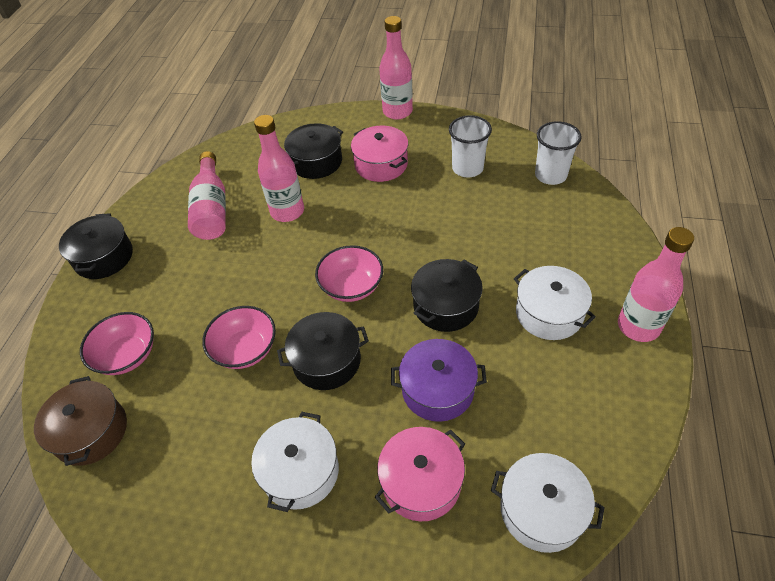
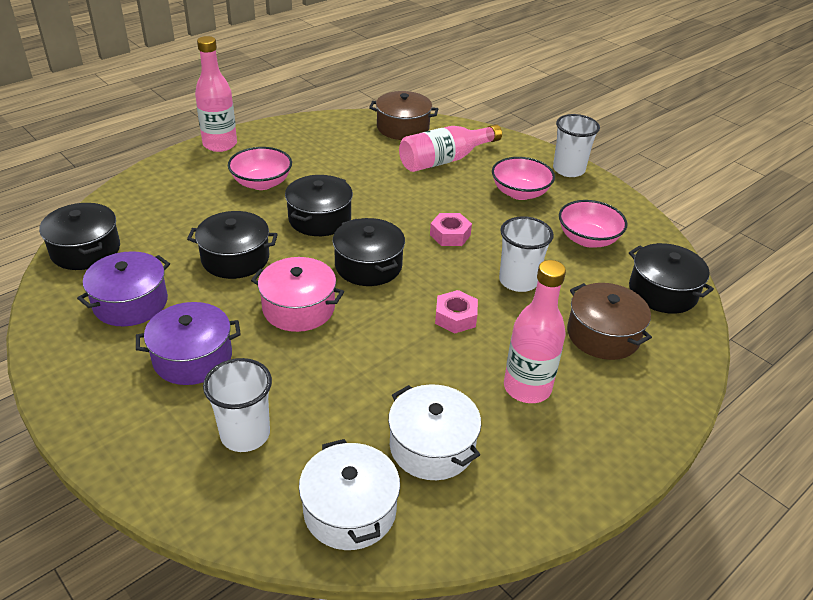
black pot: 4 -> 5
brown pot: 1 -> 2
pink bottle: 4 -> 3
pink nut: 0 -> 2
pink pot: 2 -> 1
purple pot: 1 -> 2
white cup: 2 -> 3
white pot: 3 -> 2

